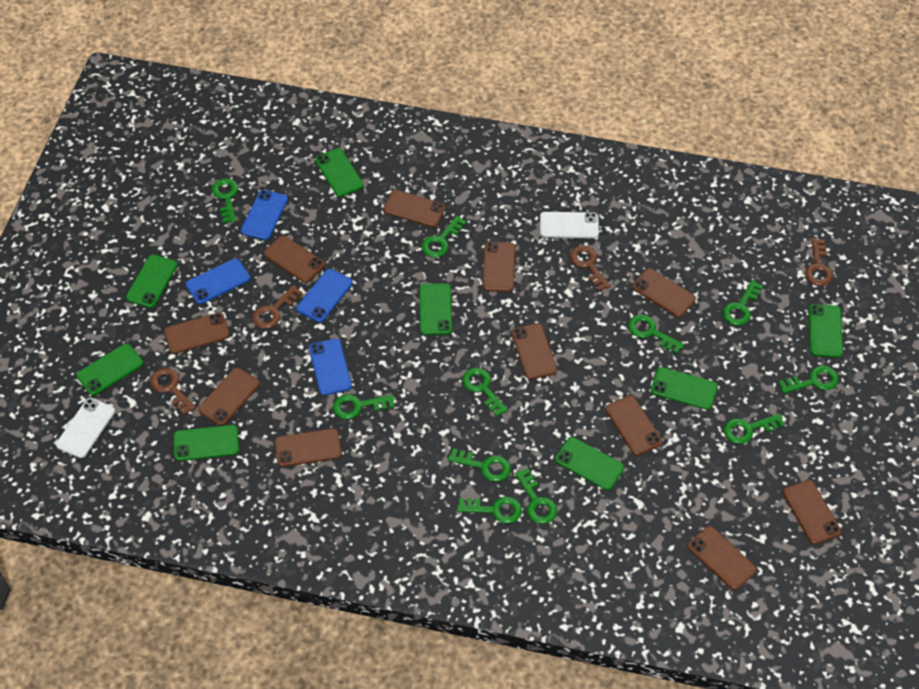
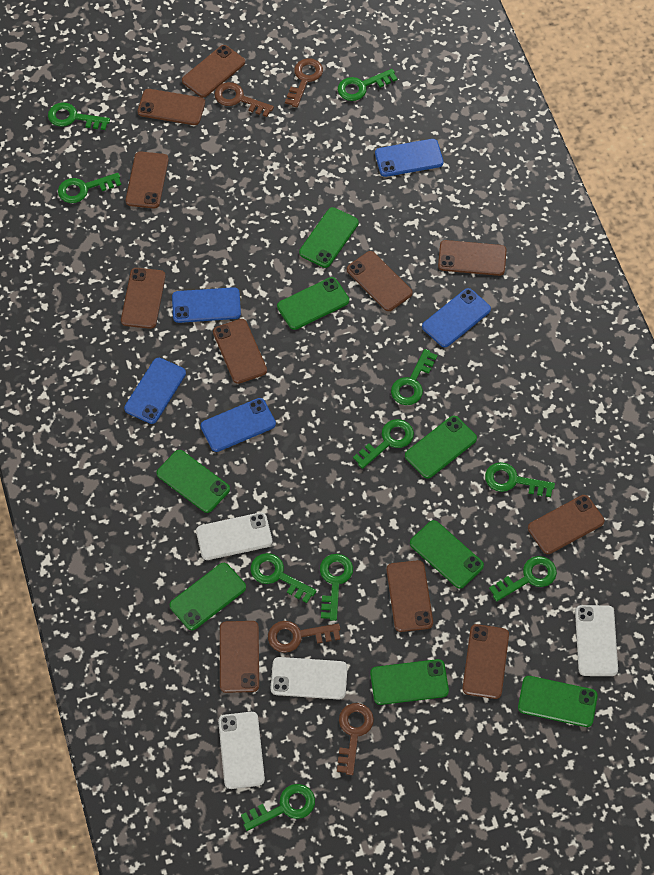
blue phone: 4 -> 5
green key: 11 -> 10
white phone: 2 -> 4

